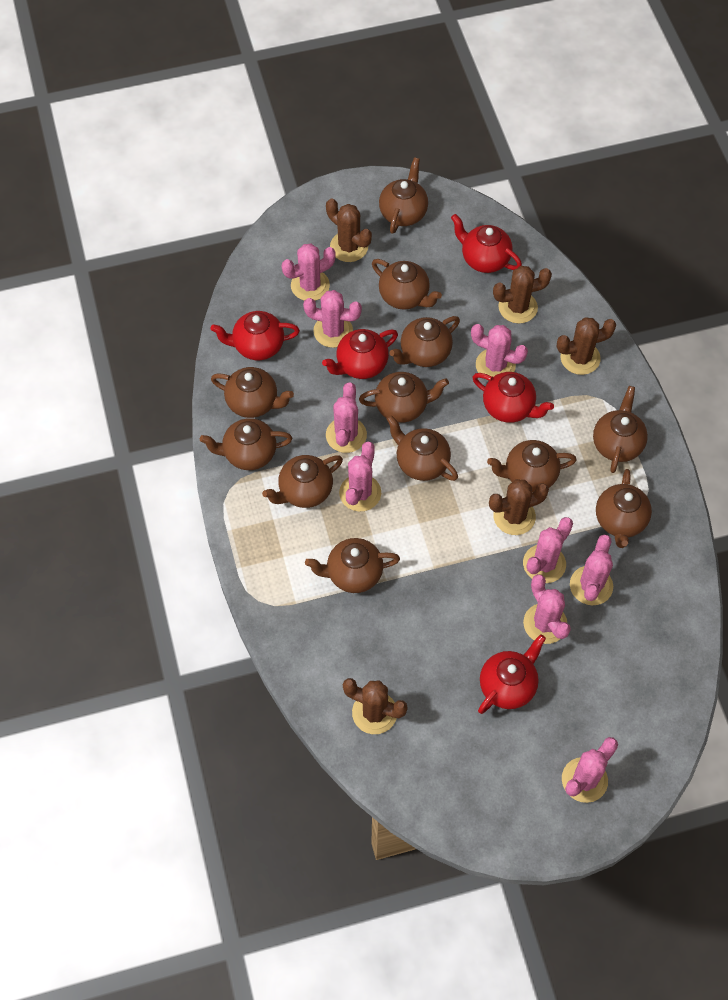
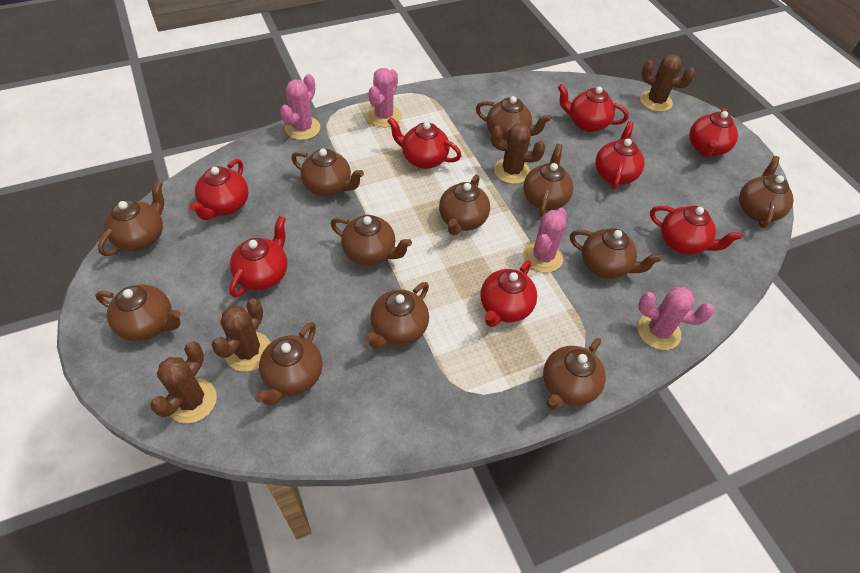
brown cactus: 5 -> 4
pink cactus: 9 -> 4
red teapot: 5 -> 8

